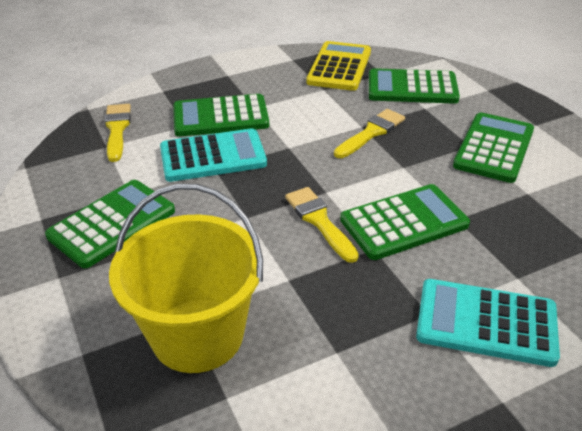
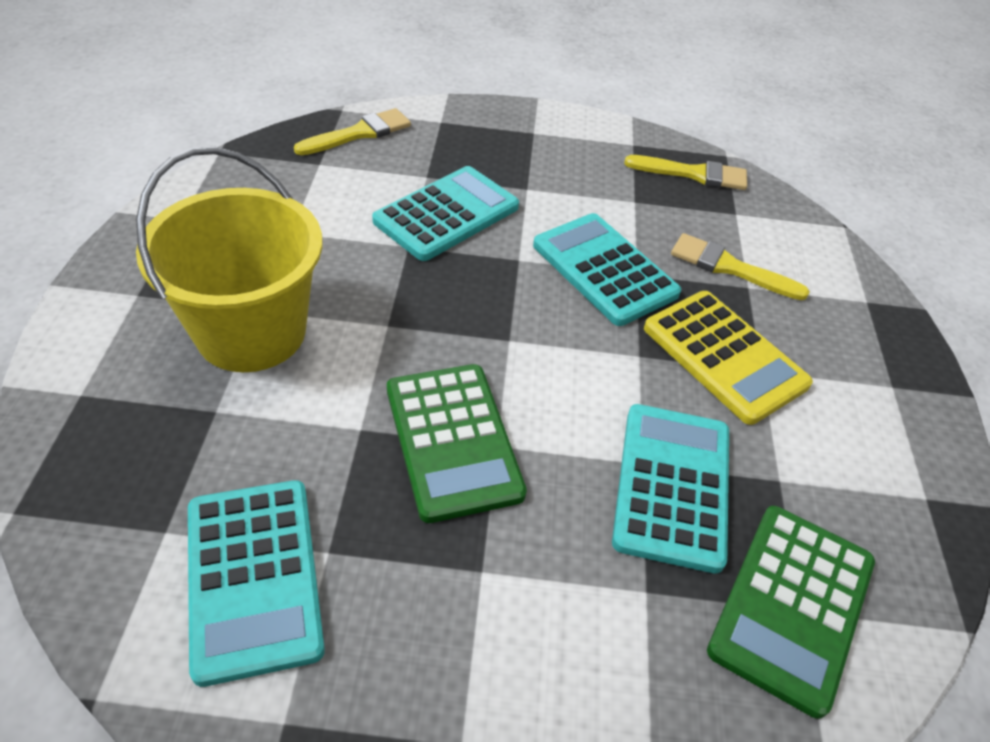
green calculator: 5 -> 2
turquoise calculator: 2 -> 4

